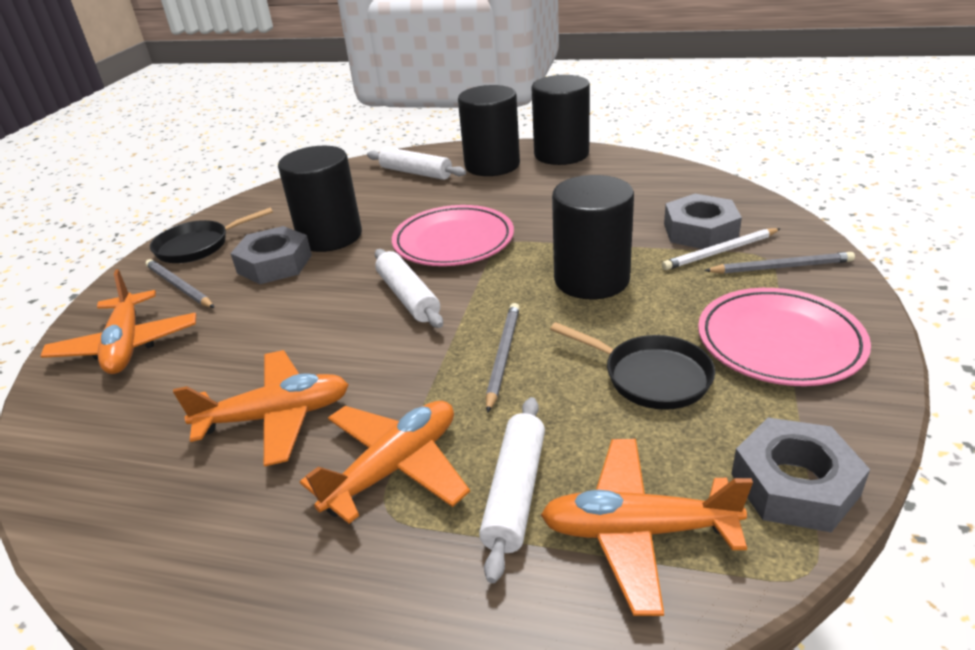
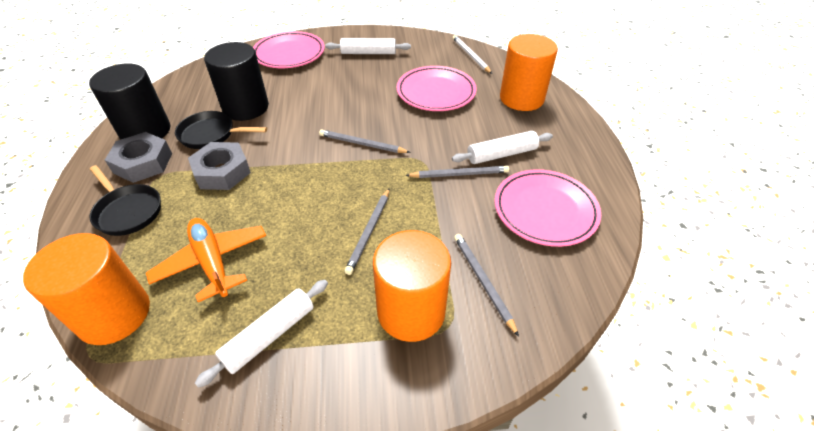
black cylinder: 4 -> 2
grey nut: 3 -> 2
grey pencil: 3 -> 4
orange cylinder: 0 -> 3
orange plane: 4 -> 1
pink plate: 2 -> 3

